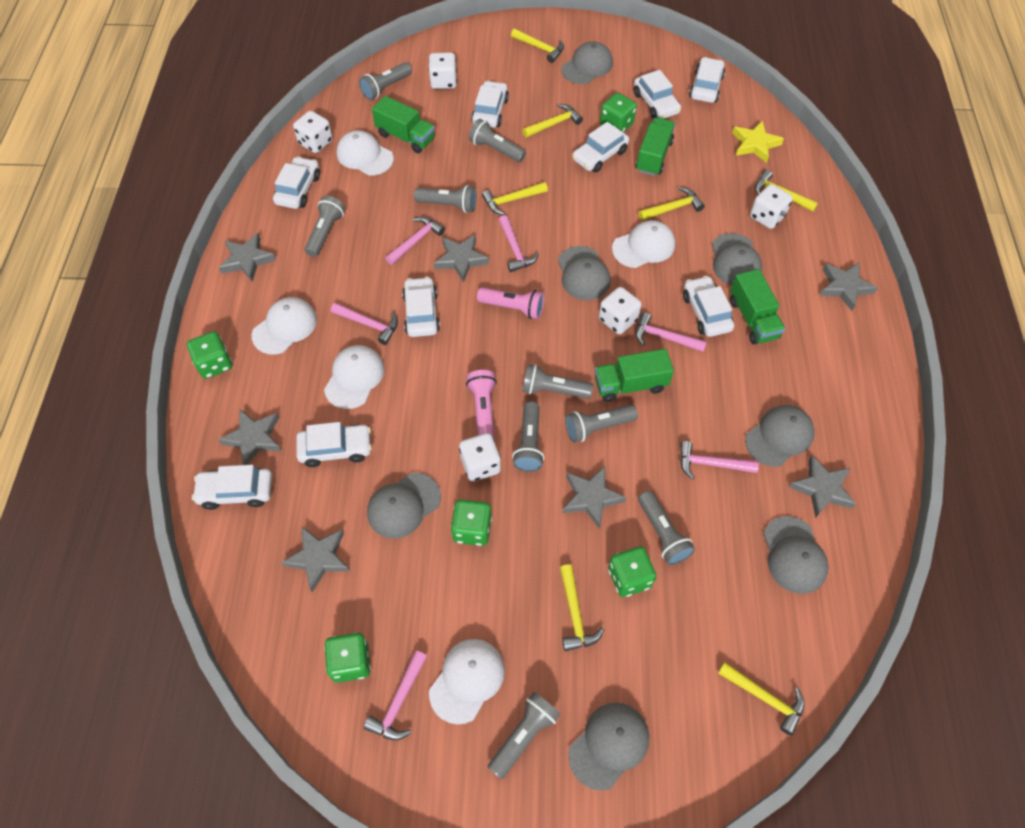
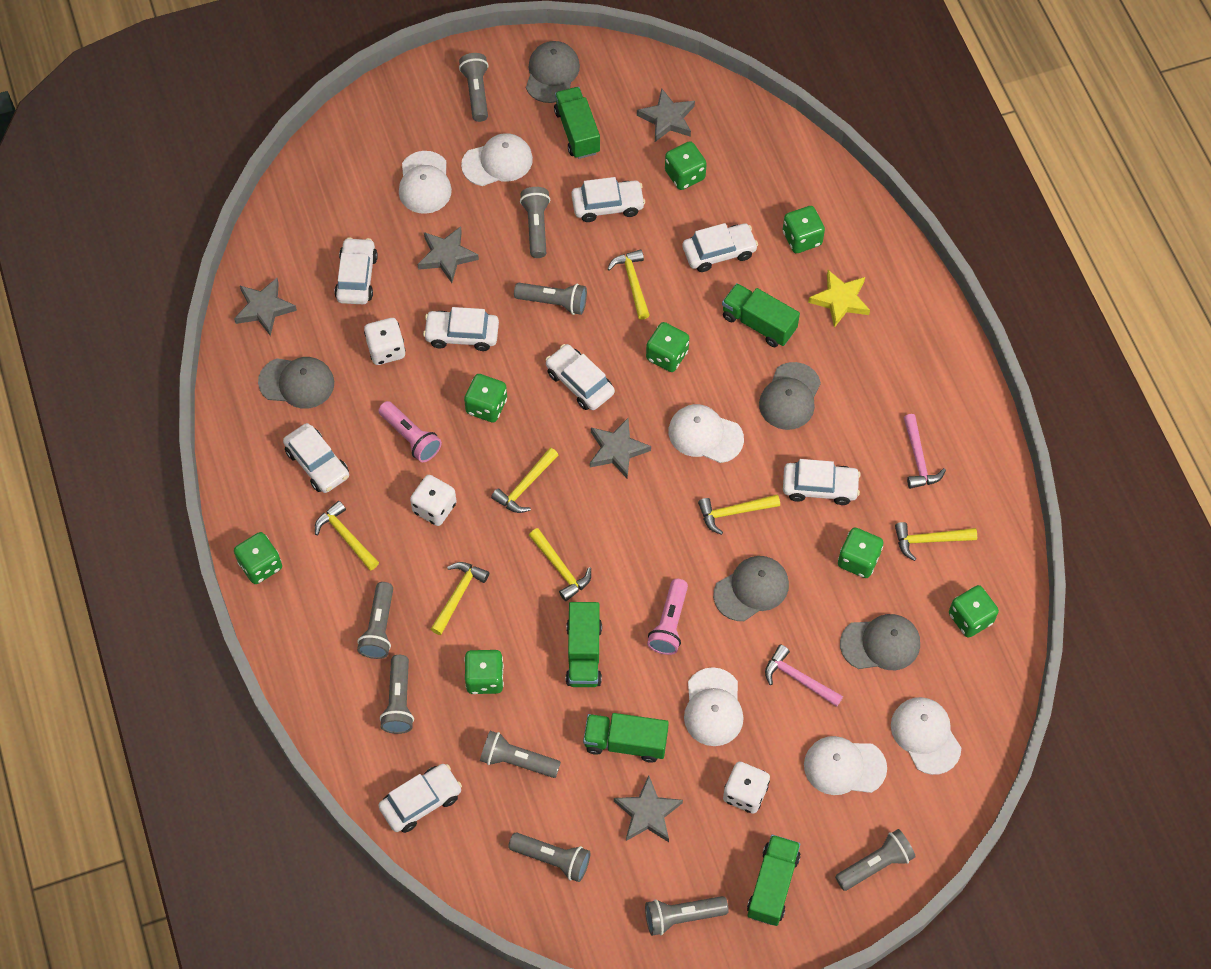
green dice: 5 -> 8
green truck: 4 -> 5
grey cap: 7 -> 5
grey star: 7 -> 5
pink hammer: 6 -> 2
white cap: 5 -> 6
white car: 9 -> 8
white dice: 5 -> 3

